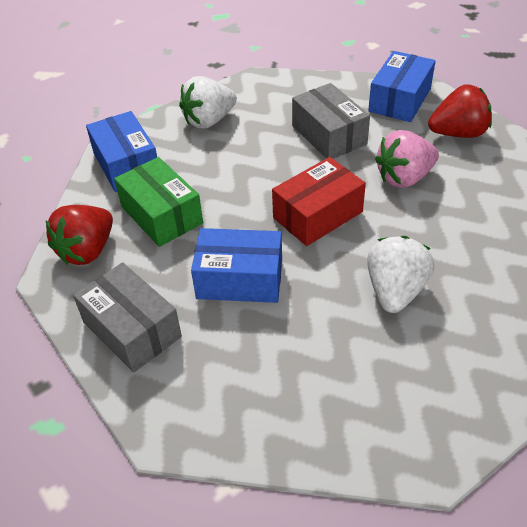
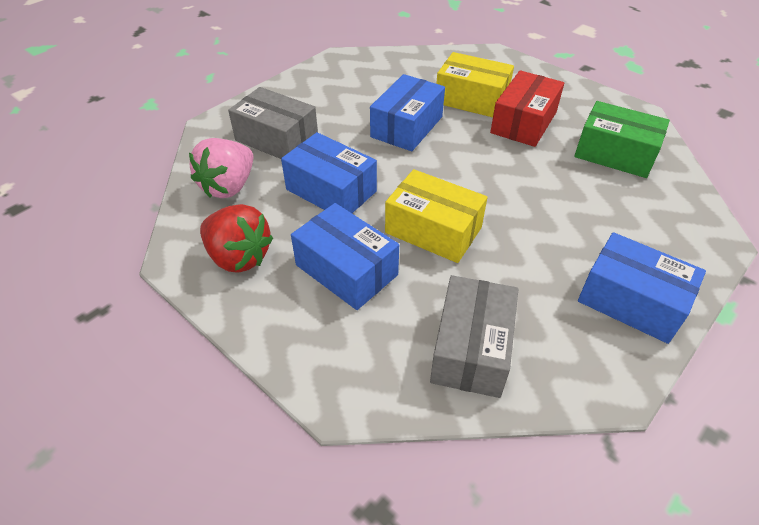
blue box: 3 -> 4
red strawberry: 2 -> 1
white strawberry: 2 -> 0
yellow box: 0 -> 2

